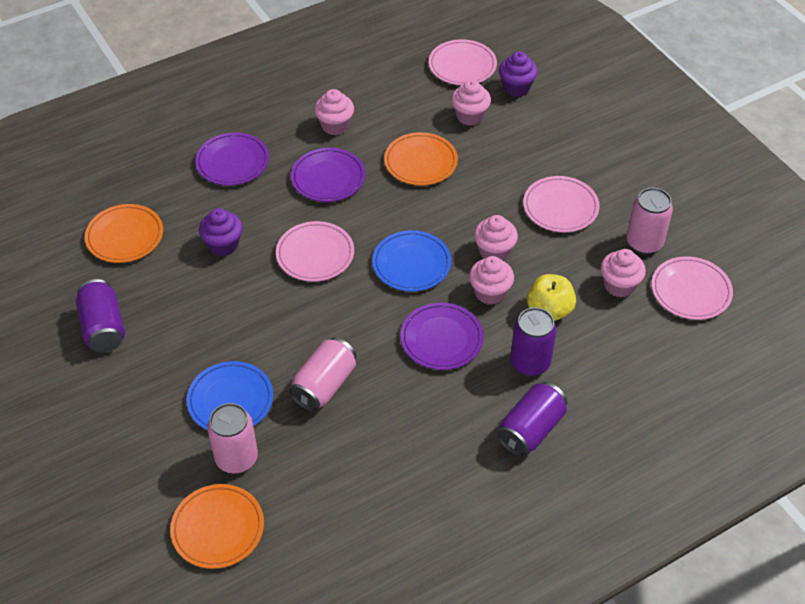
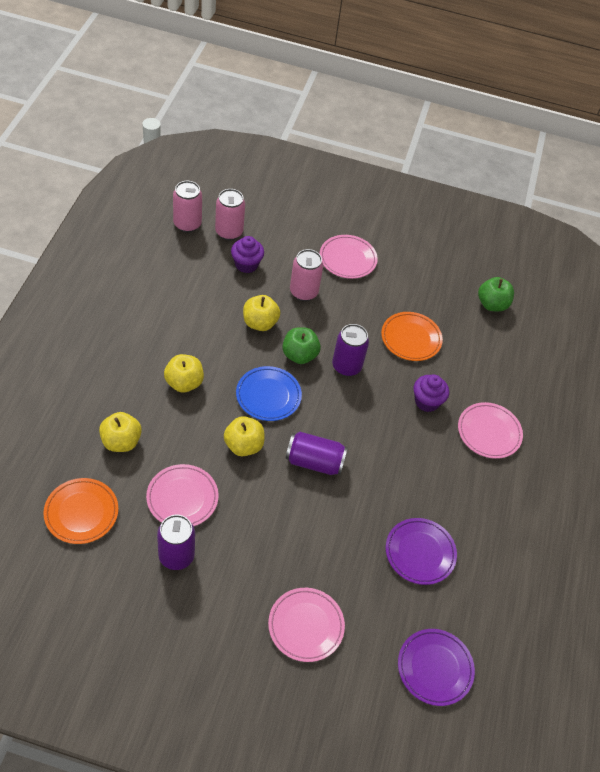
blue plate: 2 -> 1
green apple: 0 -> 2
orange plate: 3 -> 2
pink cupcake: 5 -> 0
purple plate: 3 -> 2
yellow apple: 1 -> 4

